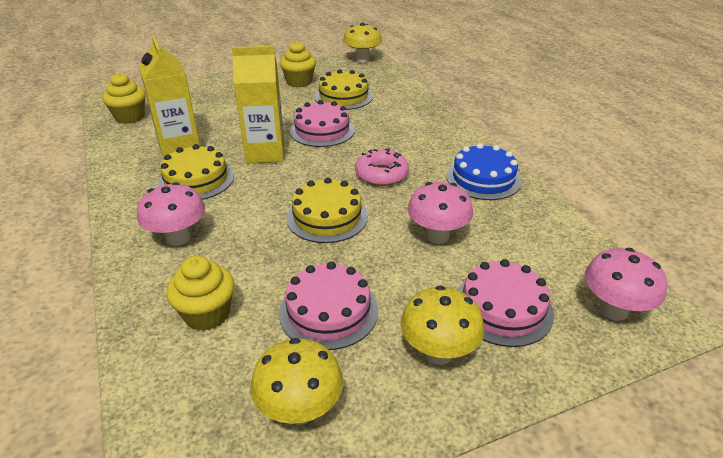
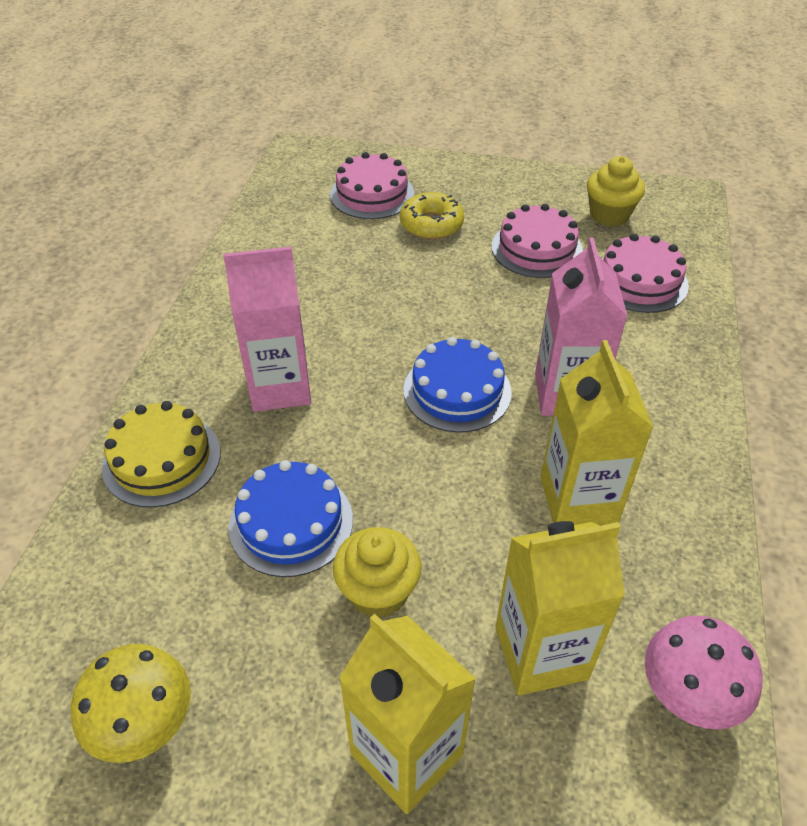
blue cake: 1 -> 2
pink carton: 0 -> 2
pink donut: 1 -> 0
pink mushroom: 3 -> 1
yellow cake: 3 -> 1
yellow carton: 2 -> 3
yellow cupcake: 3 -> 2
yellow donut: 0 -> 1
yellow mushroom: 3 -> 1

